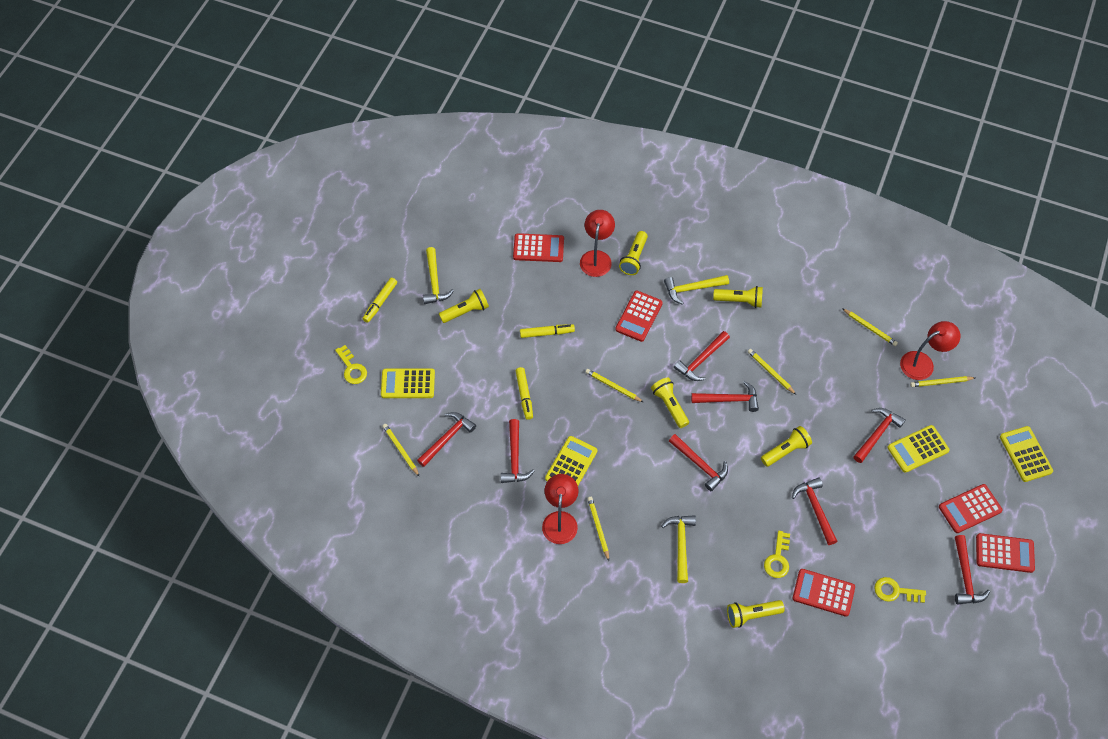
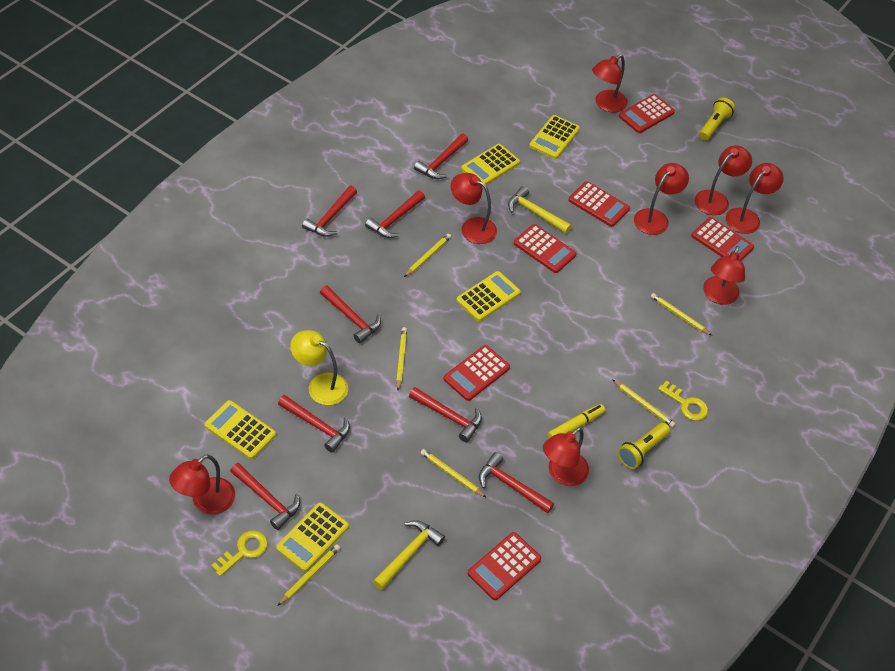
red calculator: 5 -> 6
red lamp: 3 -> 8
yellow calculator: 4 -> 5
yellow flashlight: 6 -> 2
yellow hammer: 3 -> 2
yellow key: 3 -> 2
yellow lamp: 0 -> 1
yellow marker: 3 -> 1

